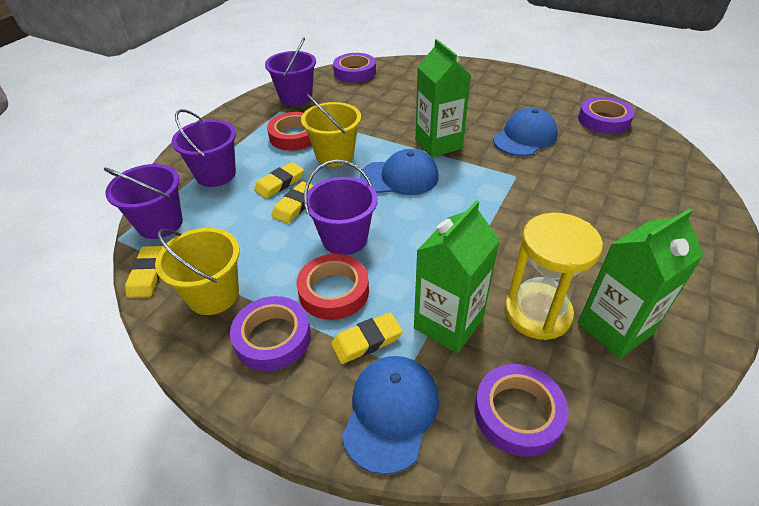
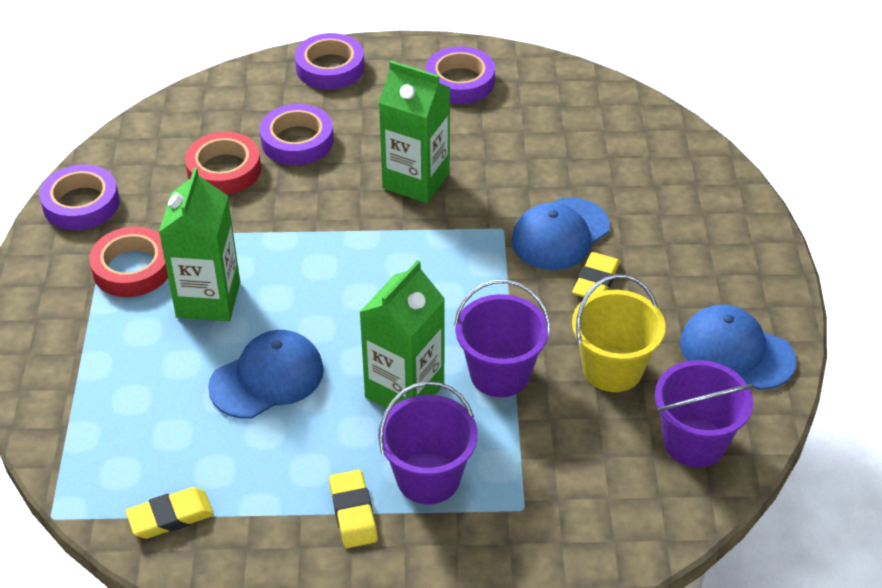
purple bucket: 4 -> 3
yellow bucket: 2 -> 1
yellow eraser: 4 -> 3
yellow hourglass: 1 -> 0

